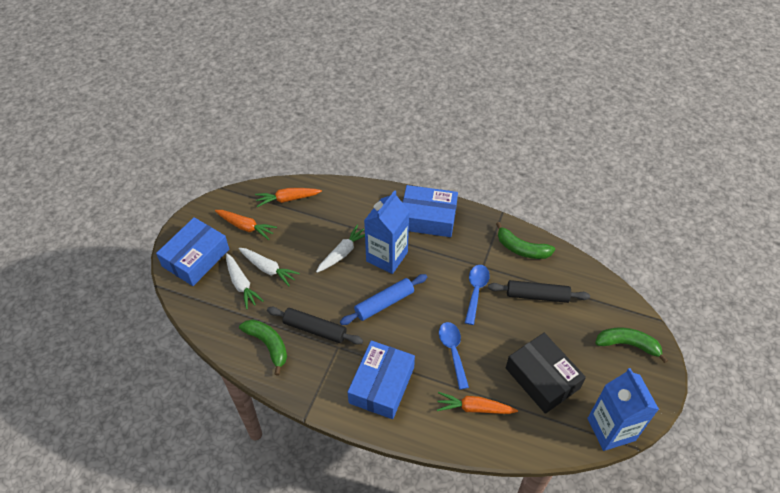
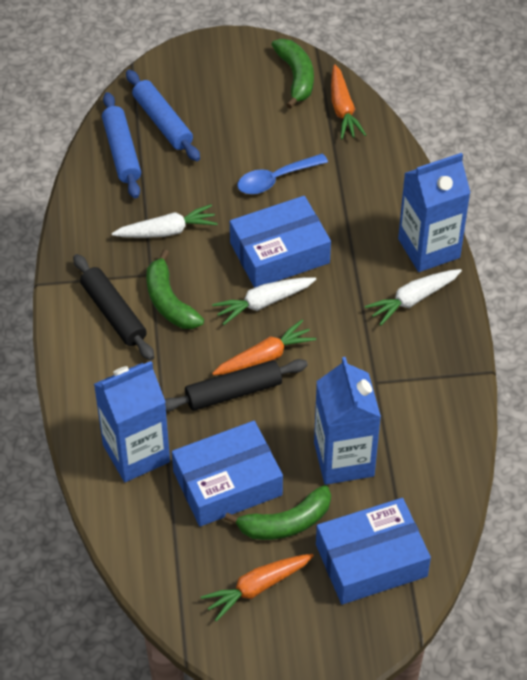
black box: 1 -> 0
blue carton: 2 -> 3
blue rolling pin: 1 -> 2
blue spoon: 2 -> 1

